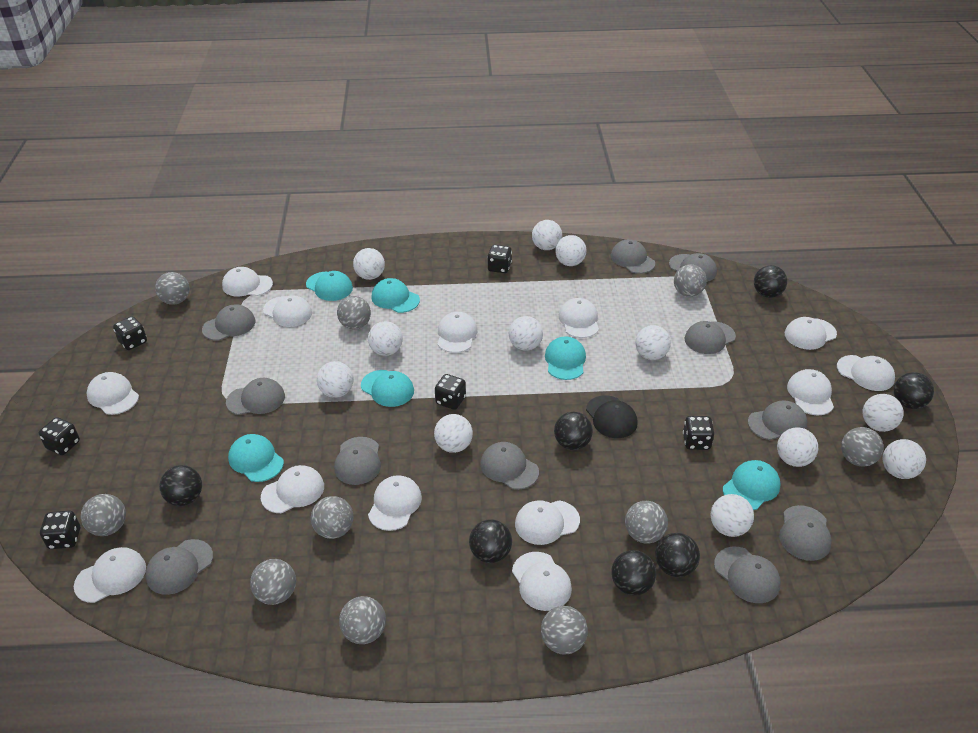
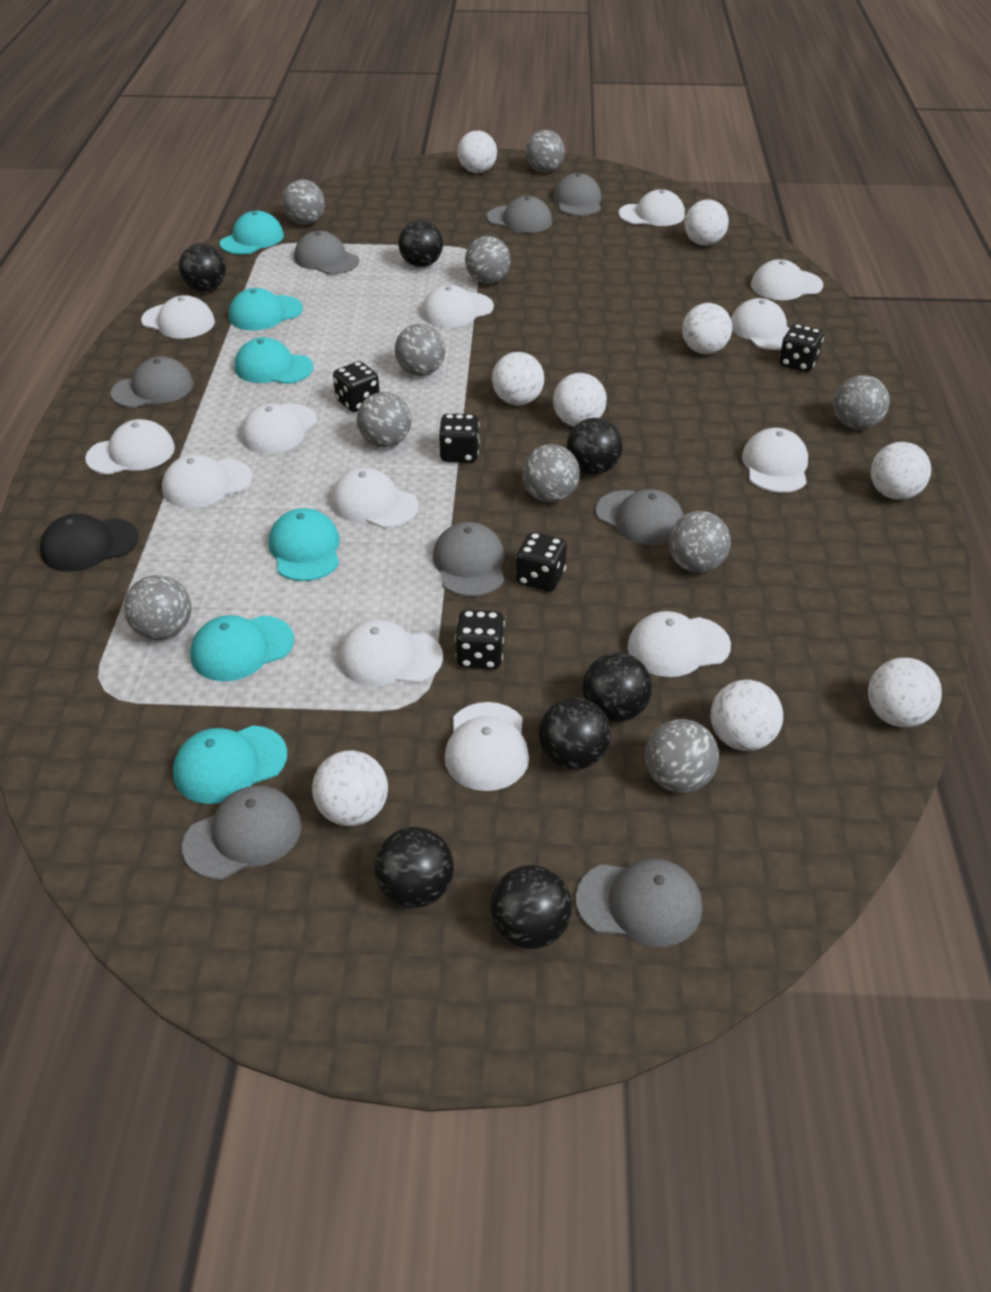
black dice: 6 -> 5
grey cap: 11 -> 8
white ball: 12 -> 9

